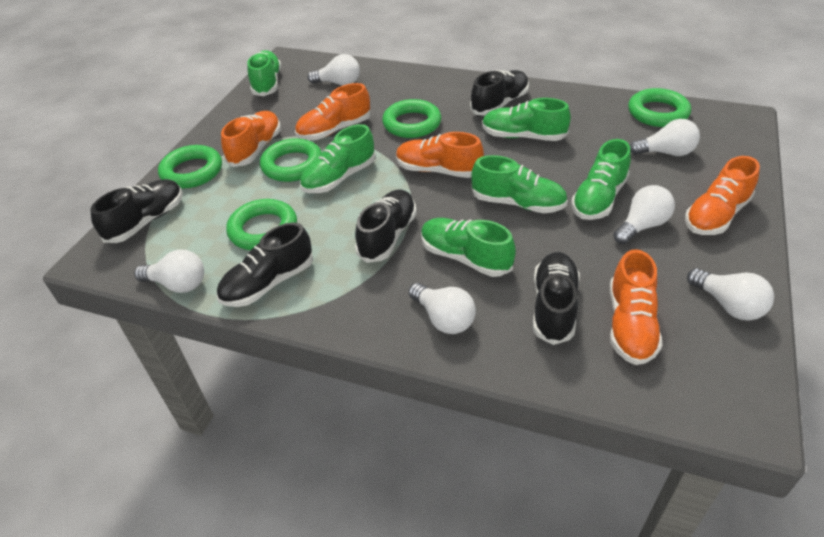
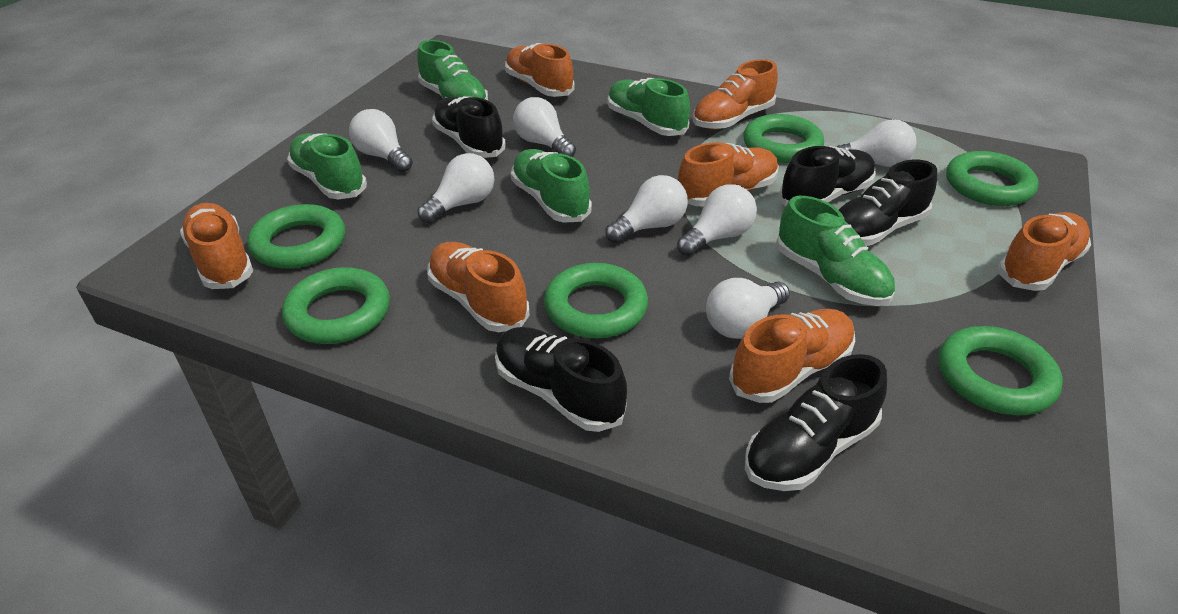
green ring: 5 -> 6
green shoe: 6 -> 5
orange shoe: 5 -> 7
white light bulb: 6 -> 7

